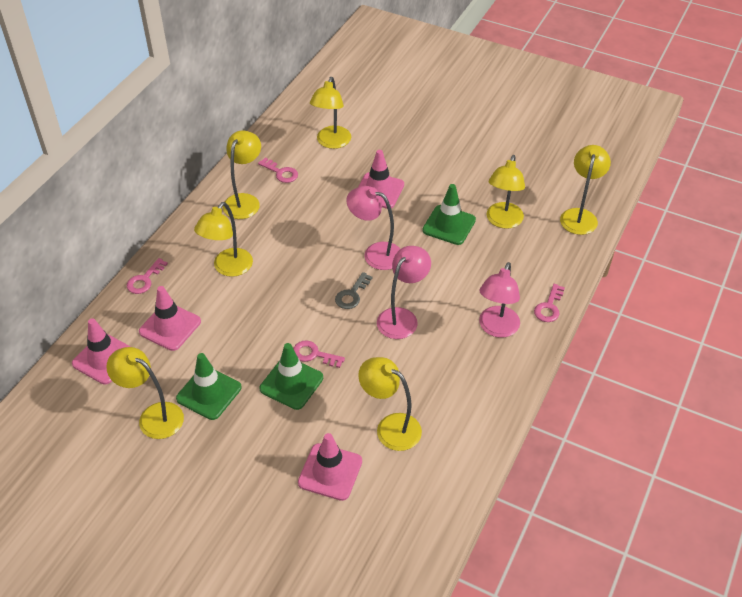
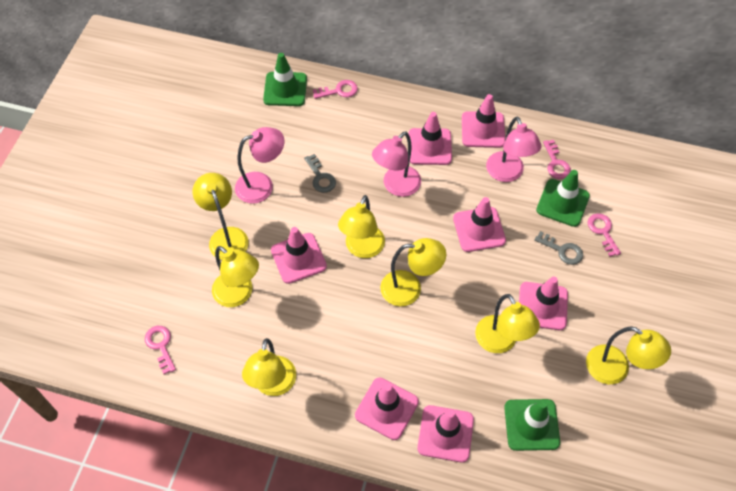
grey key: 1 -> 2
pink traffic cone: 4 -> 7

